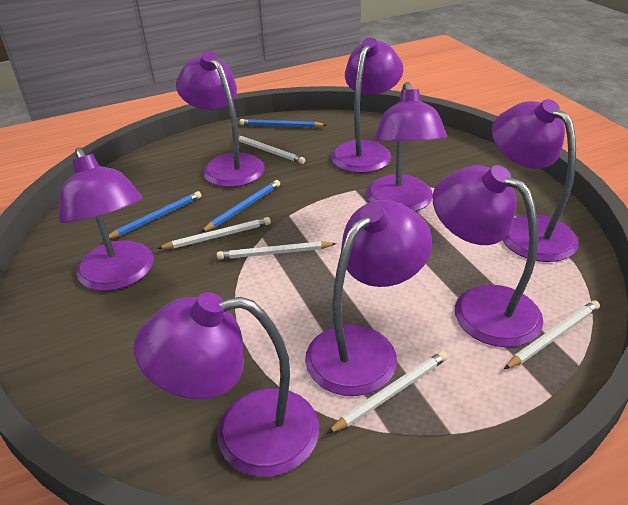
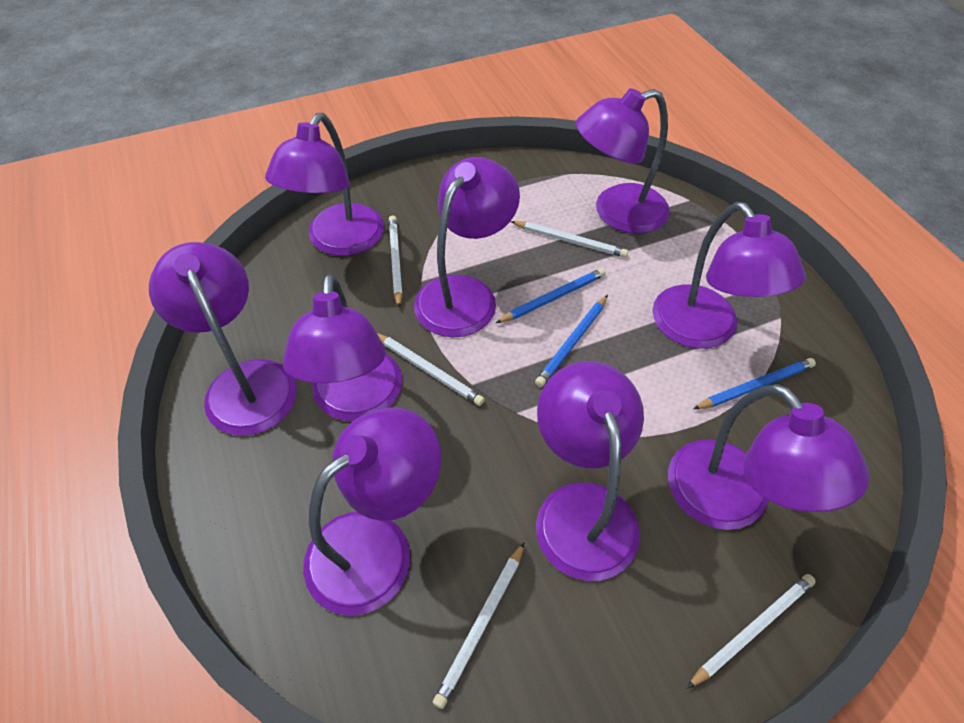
purple lamp: 8 -> 9

